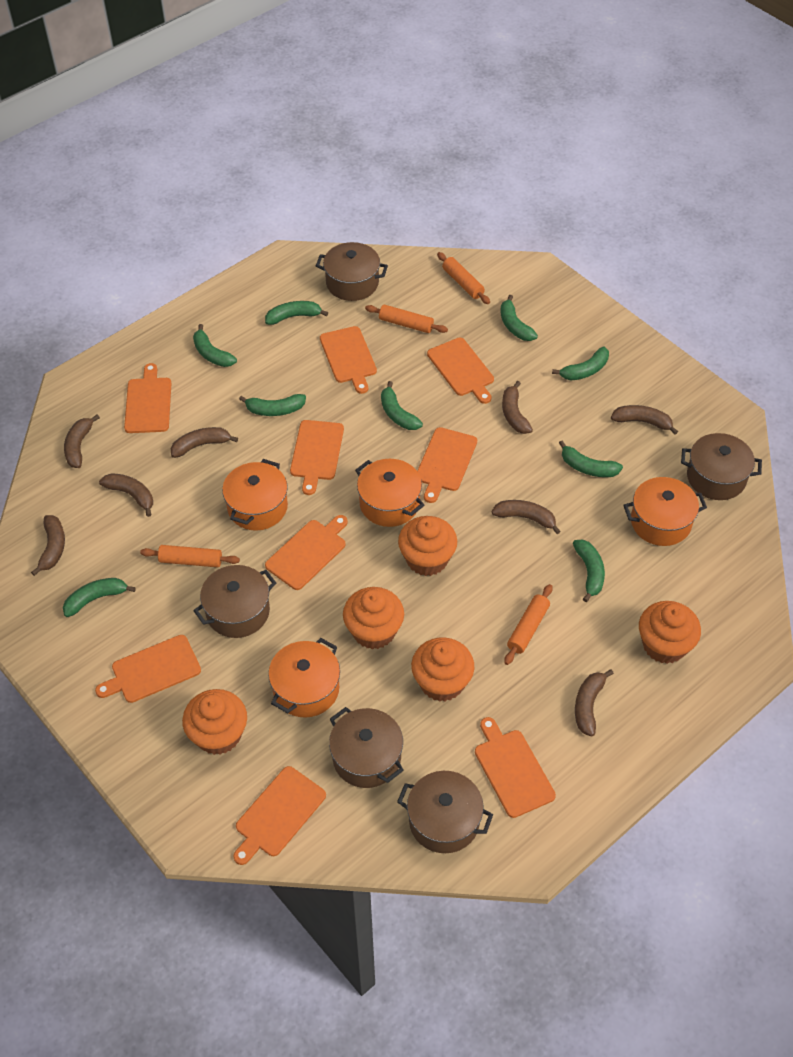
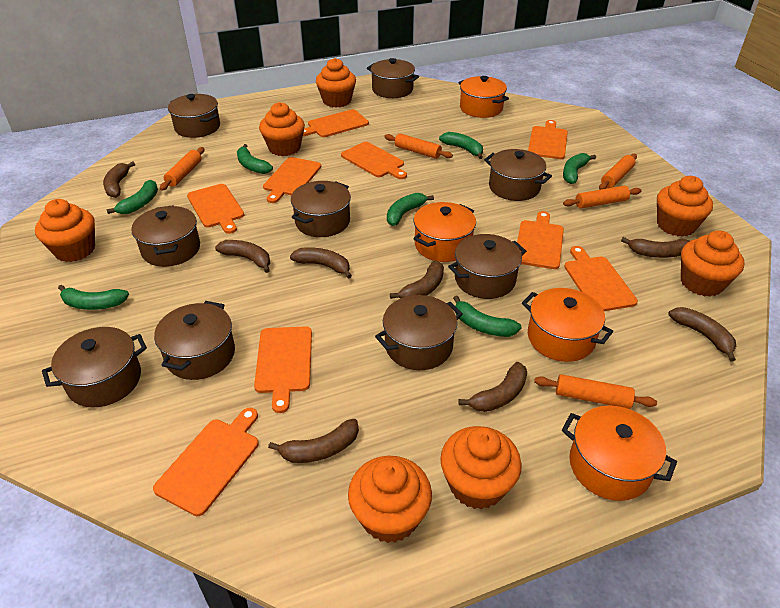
brown pot: 5 -> 9
green banana: 9 -> 7
orange cupcake: 5 -> 7
orange rolling pin: 4 -> 5

